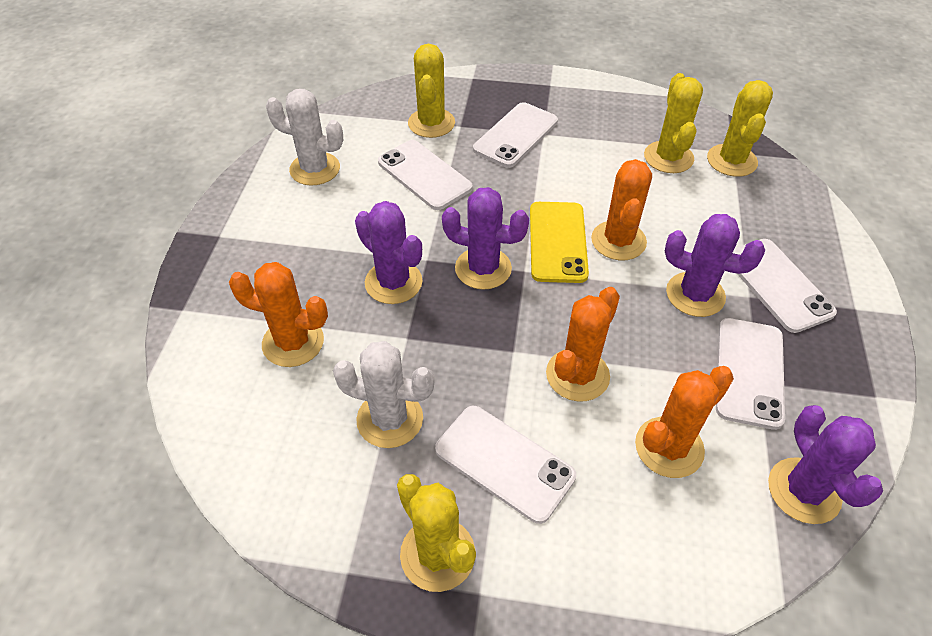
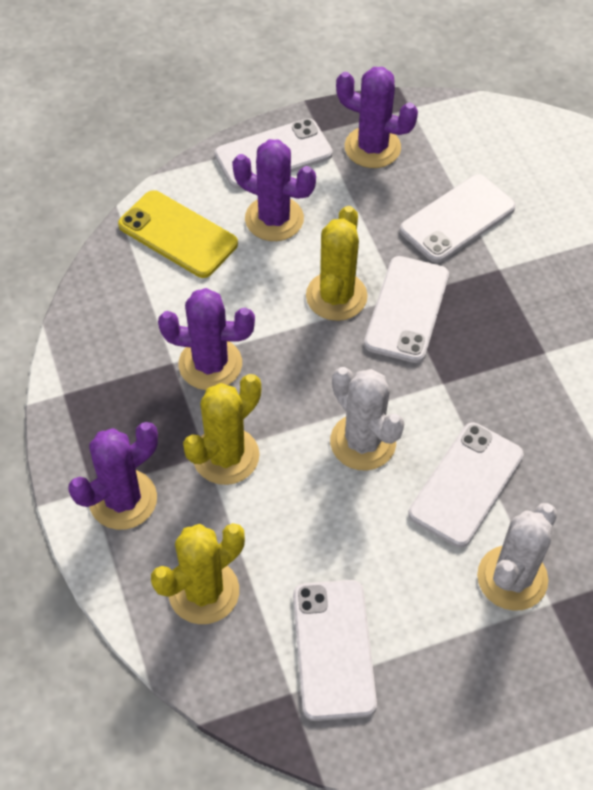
orange cactus: 4 -> 0
yellow cactus: 4 -> 3

